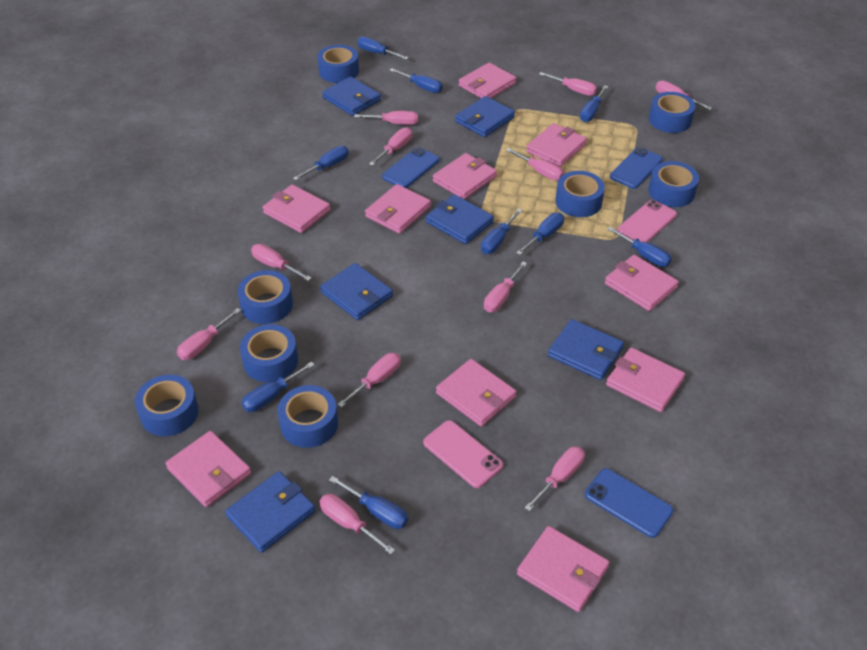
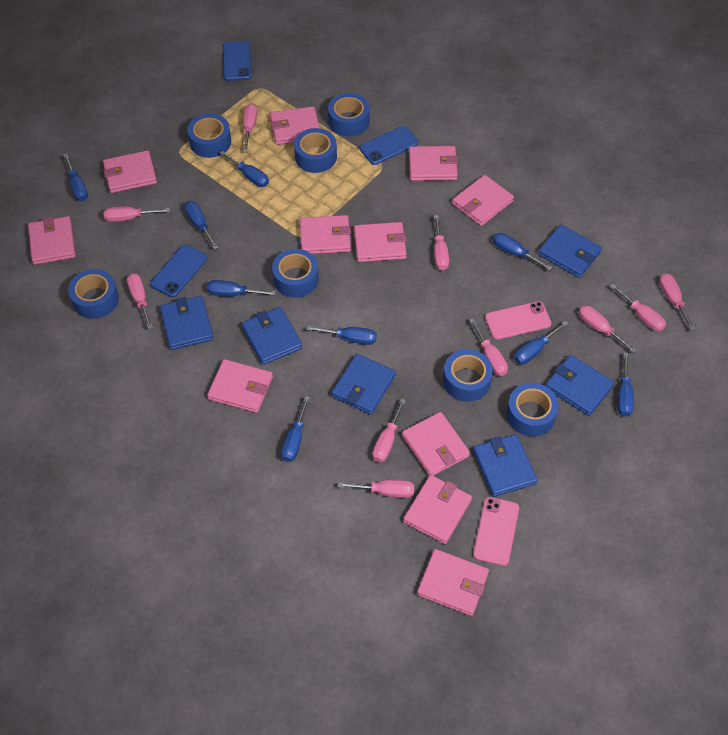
blue tape: 8 -> 7
pink screwdriver: 11 -> 10
pink wallet: 10 -> 11

